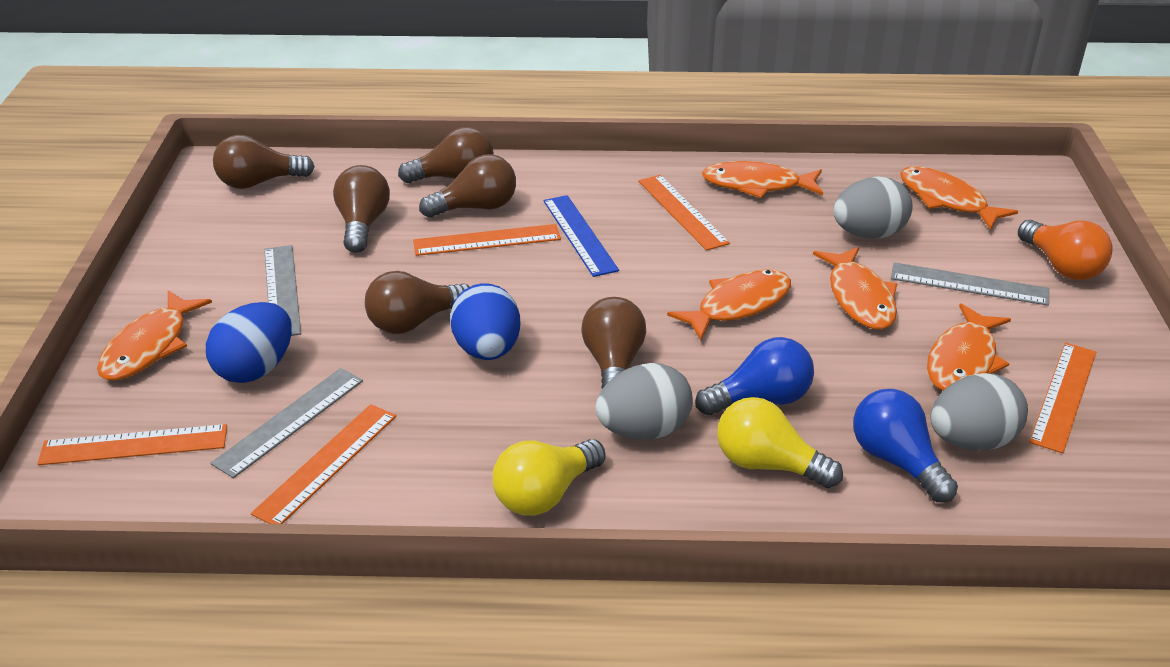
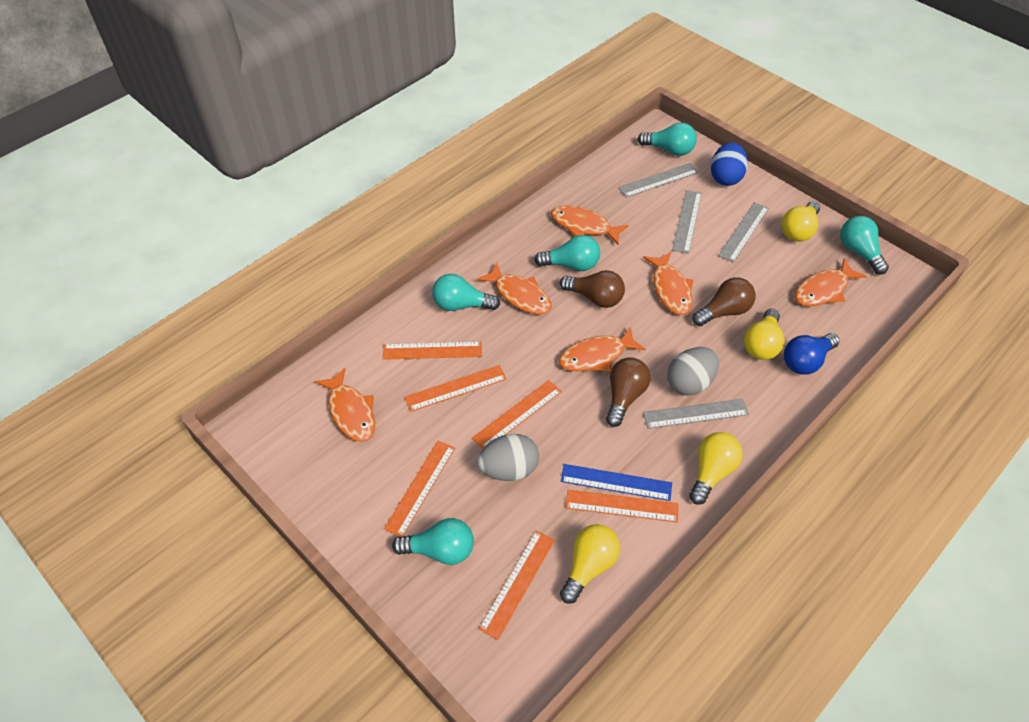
blue egg: 2 -> 1
blue light bulb: 2 -> 1
brown light bulb: 6 -> 3
grey egg: 3 -> 2
grey ruler: 3 -> 4
orange light bulb: 1 -> 0
orange ruler: 5 -> 6
turquoise light bulb: 0 -> 5
yellow light bulb: 2 -> 4

